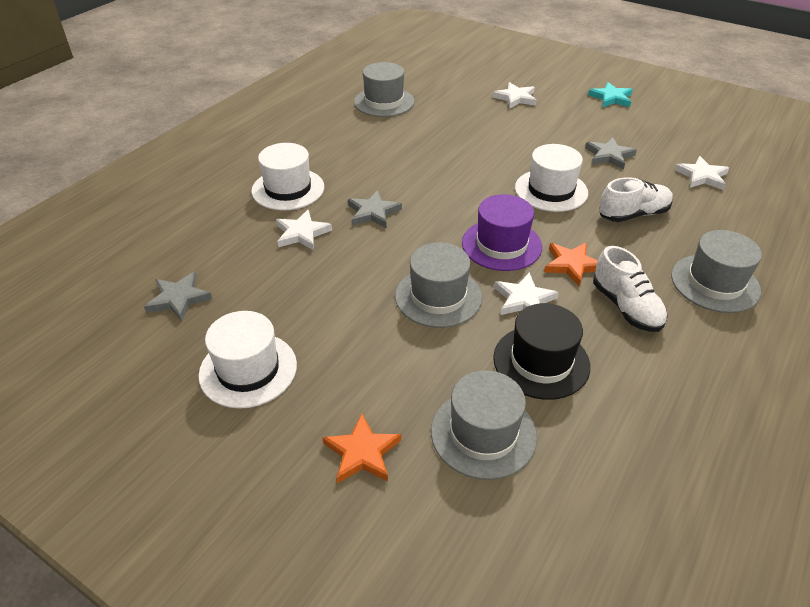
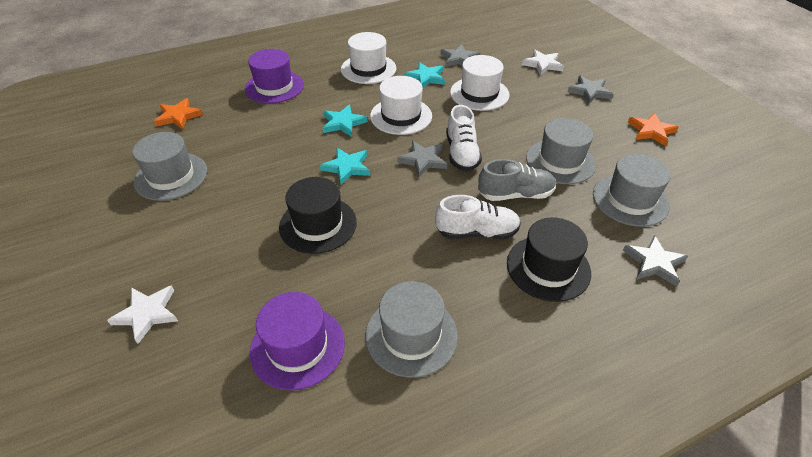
black hat: 1 -> 2
grey shoe: 0 -> 1
grey star: 3 -> 4
purple hat: 1 -> 2
turquoise star: 1 -> 3
white star: 4 -> 2

